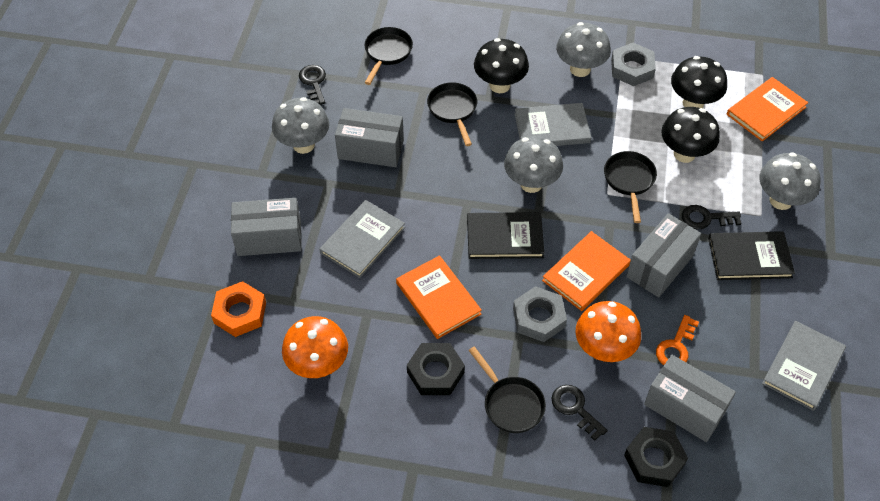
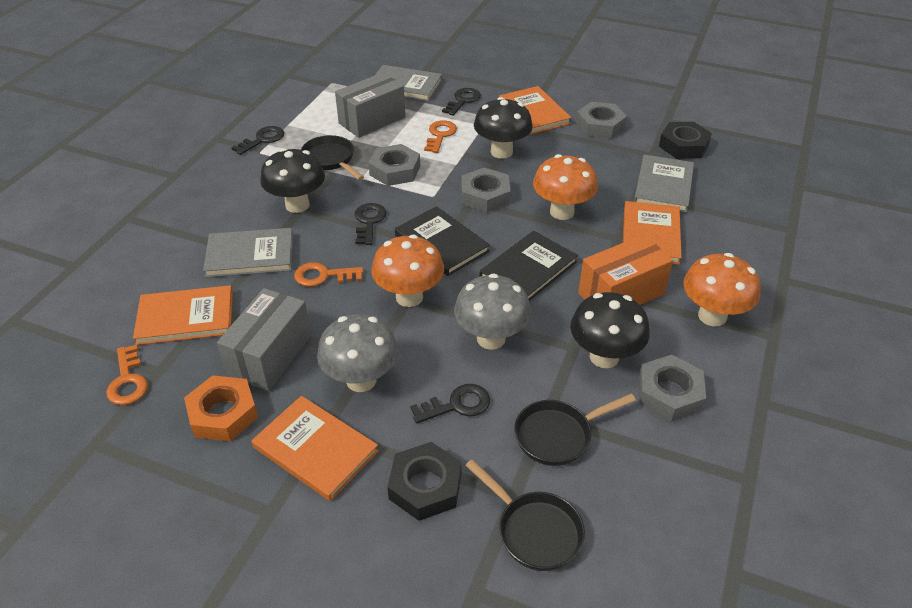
black key: 3 -> 4
black pan: 4 -> 3
grey box: 4 -> 2
grey mushroom: 4 -> 2
grey nut: 2 -> 4
orange book: 3 -> 4
orange box: 0 -> 1
orange key: 1 -> 3
orange mushroom: 2 -> 3

